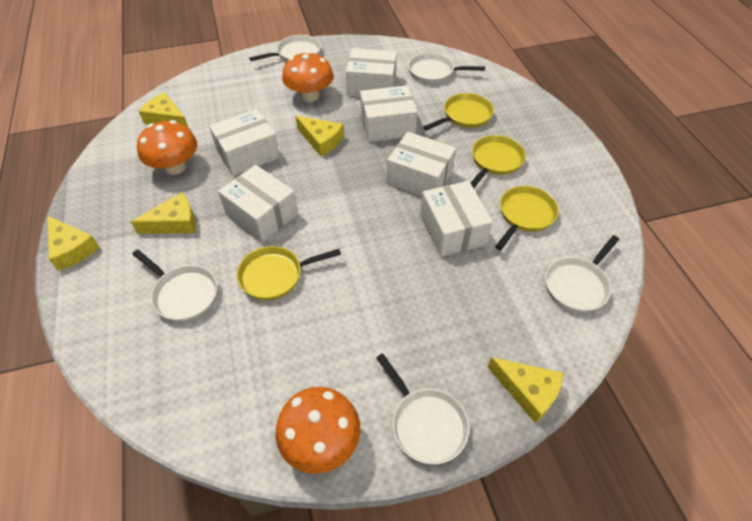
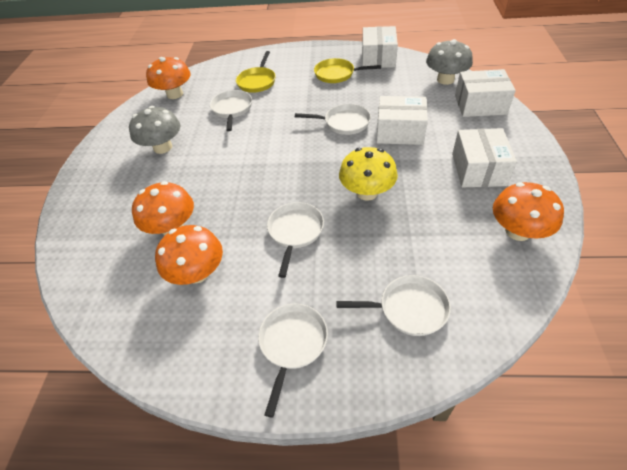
grey mushroom: 0 -> 2
orange mushroom: 3 -> 4
white box: 6 -> 4
yellow cheese: 5 -> 0
yellow mushroom: 0 -> 1
yellow pan: 4 -> 2

